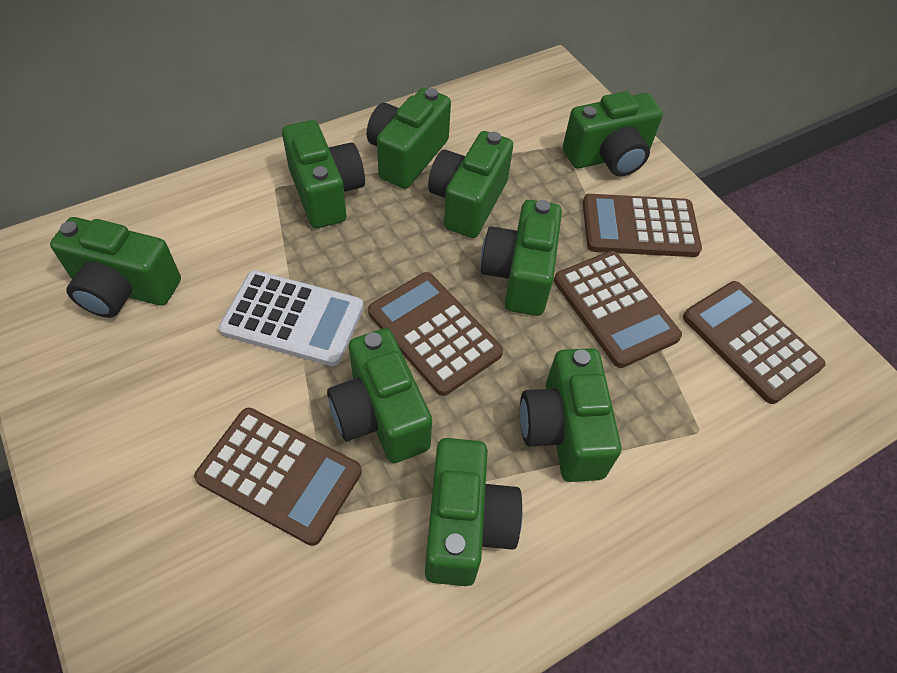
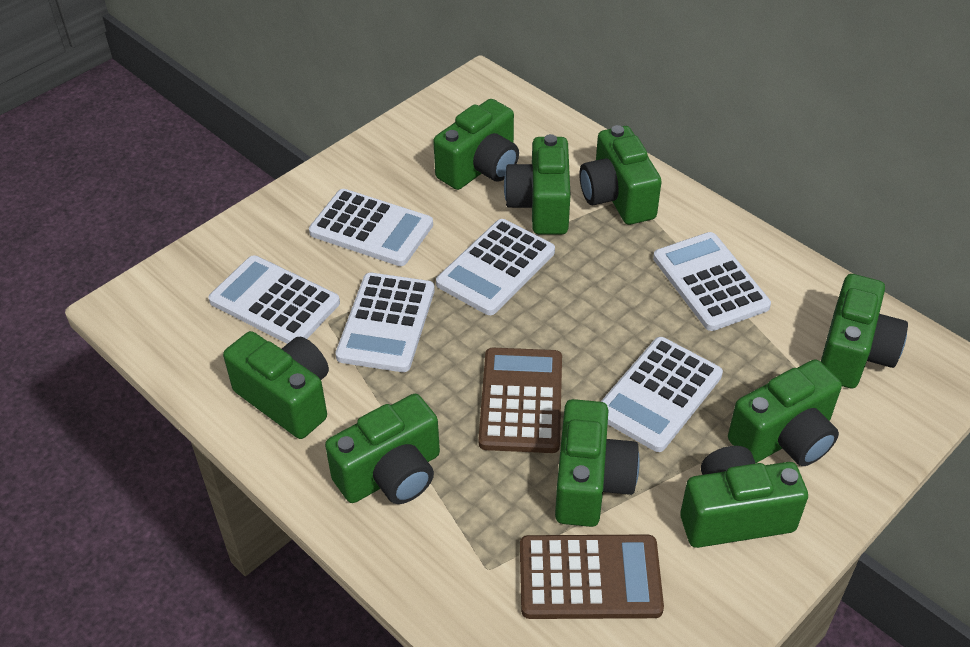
brown calculator: 5 -> 2
white calculator: 1 -> 6

